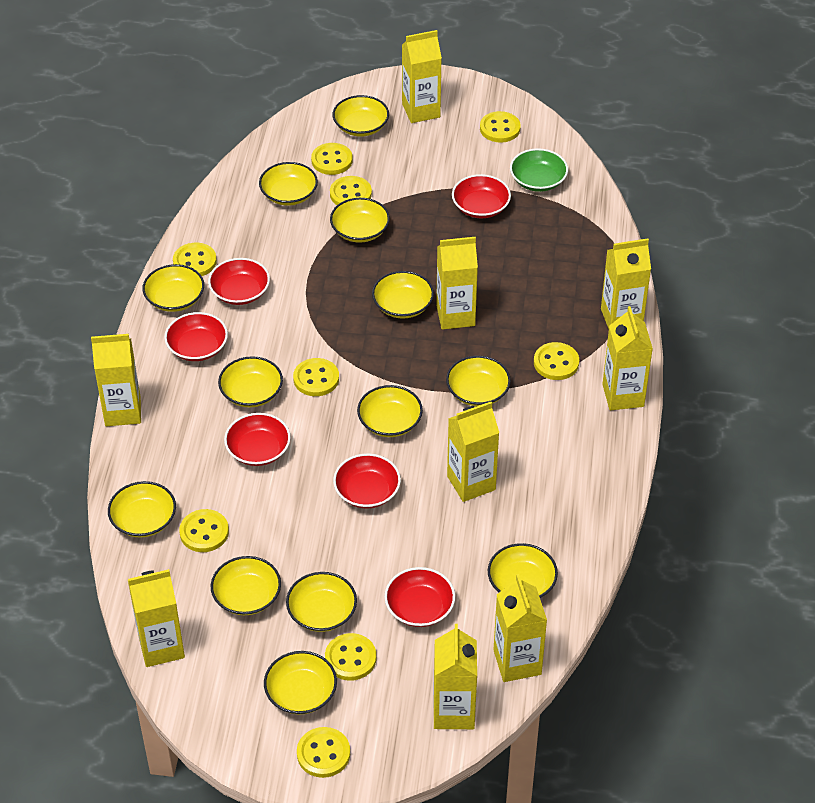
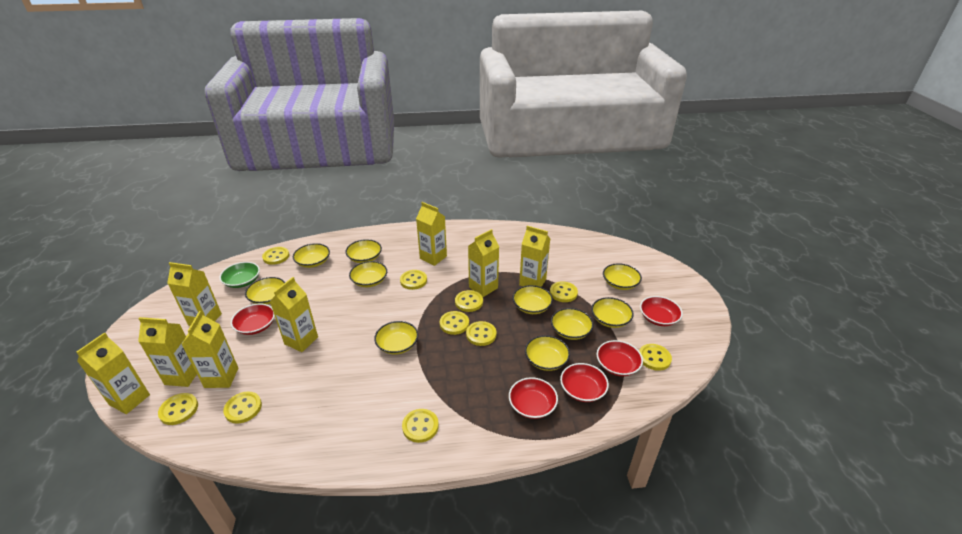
red bowl: 6 -> 5
yellow bowl: 13 -> 10
yellow button: 9 -> 10
yellow carton: 9 -> 8

